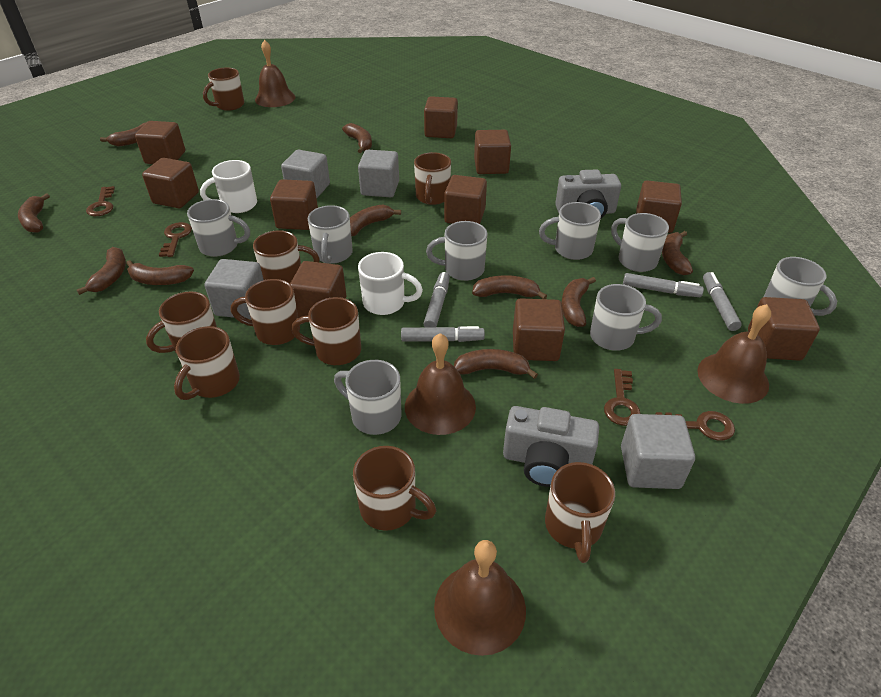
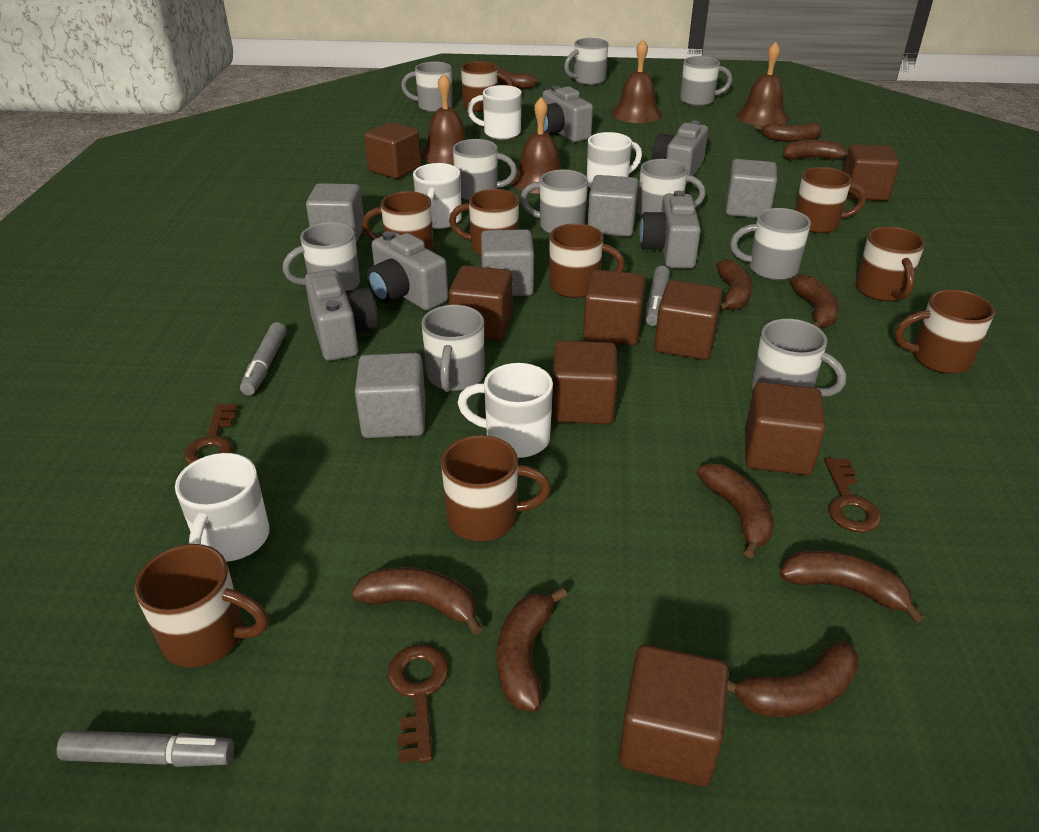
brown cube: 10 -> 8
brown key: 4 -> 3
grey camera: 2 -> 5
grey cube: 4 -> 5
grey marker: 4 -> 3
grey mug: 8 -> 10
white mug: 2 -> 5

